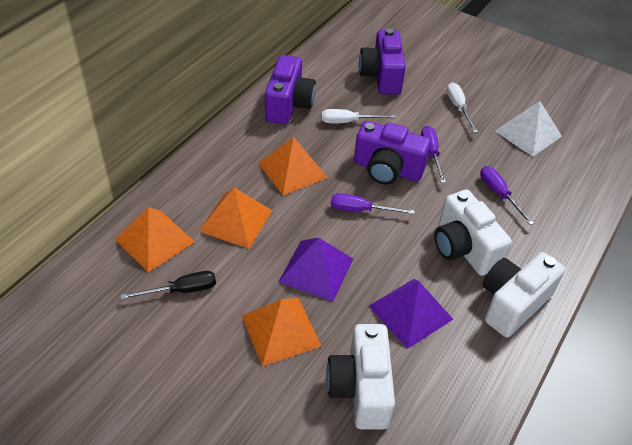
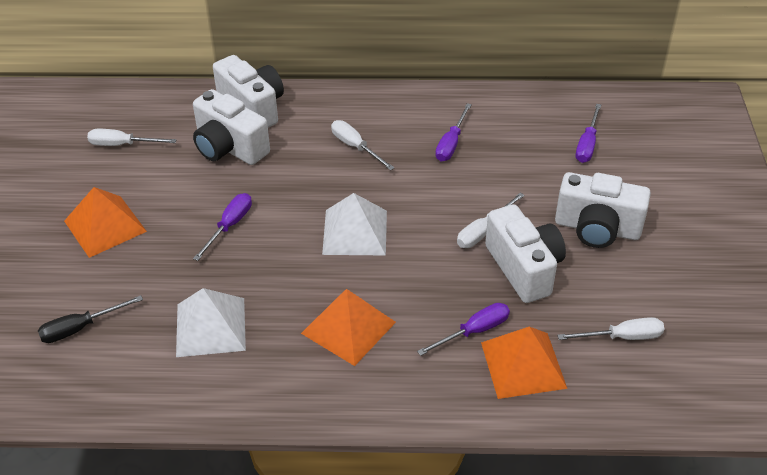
orange pyramid: 4 -> 3
purple camera: 3 -> 0
purple pyramid: 2 -> 0
purple screwdriver: 3 -> 4
white camera: 3 -> 4
white pyramid: 1 -> 2
white screwdriver: 2 -> 4

